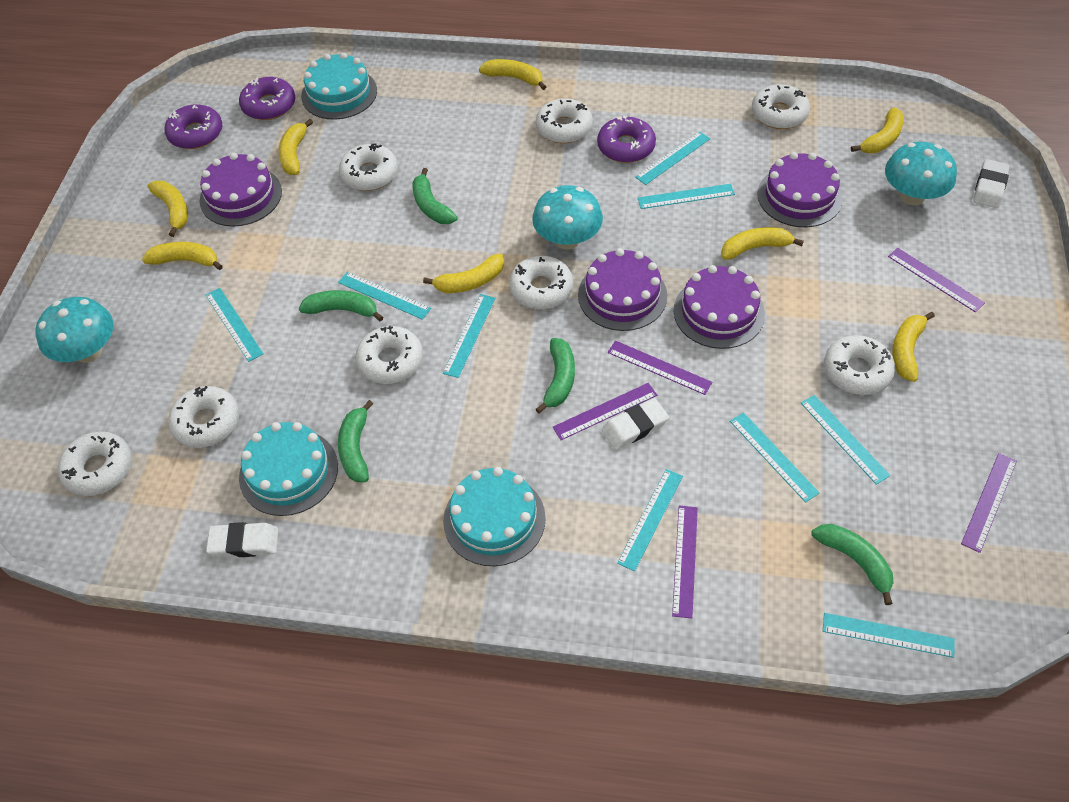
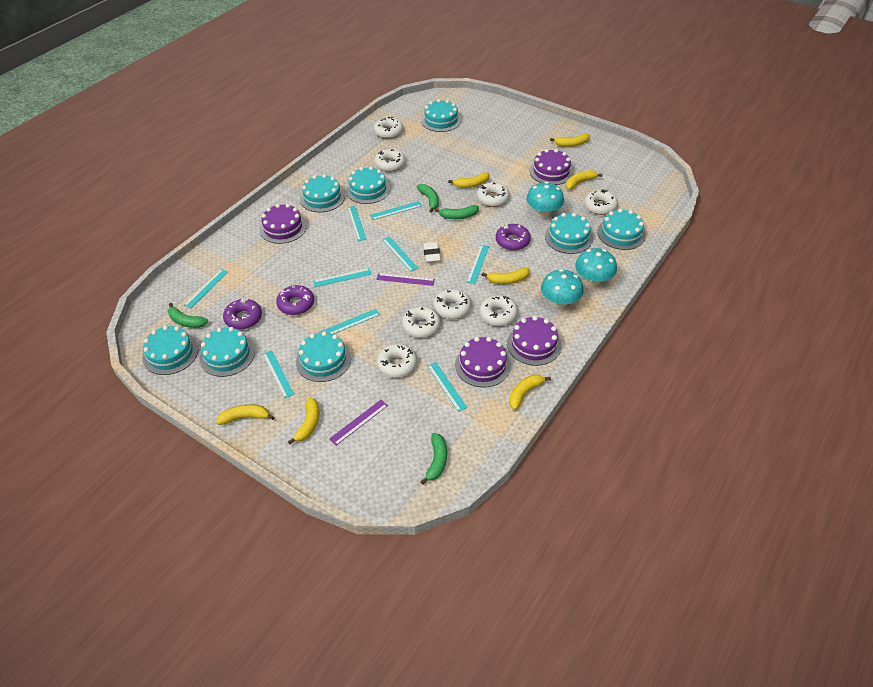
green banana: 5 -> 4
purple ruler: 5 -> 2
turquoise cake: 3 -> 8
white eraser: 3 -> 1
yellow banana: 8 -> 7

